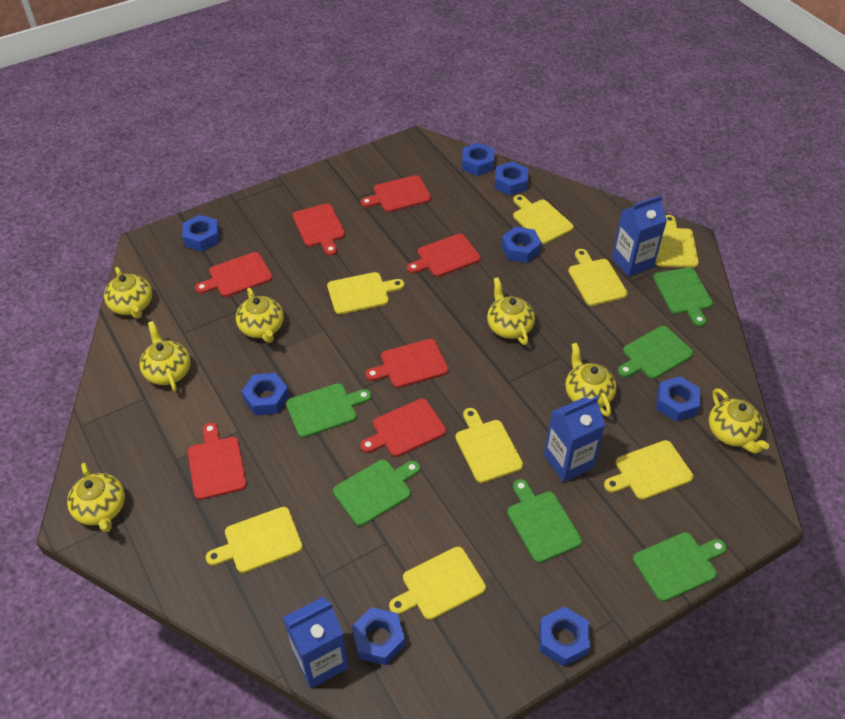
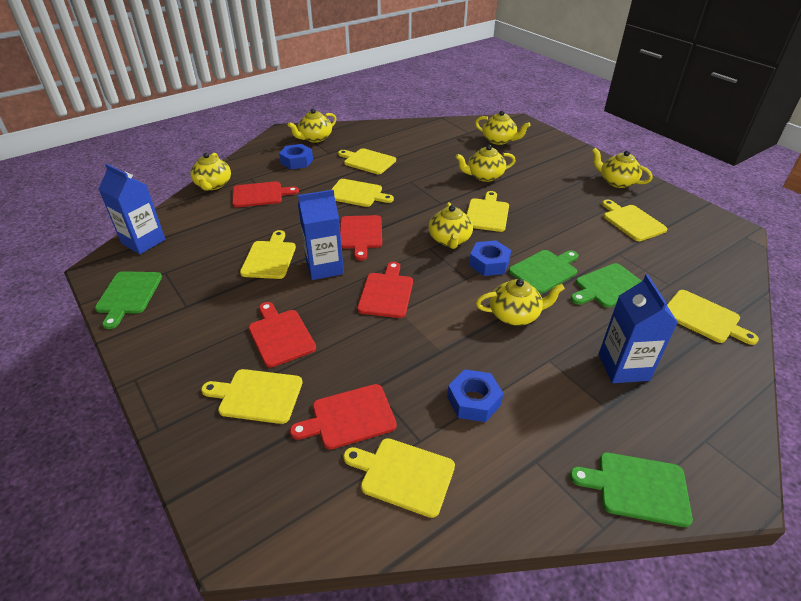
blue nut: 8 -> 3
green cutting board: 6 -> 4
red cutting board: 7 -> 5

